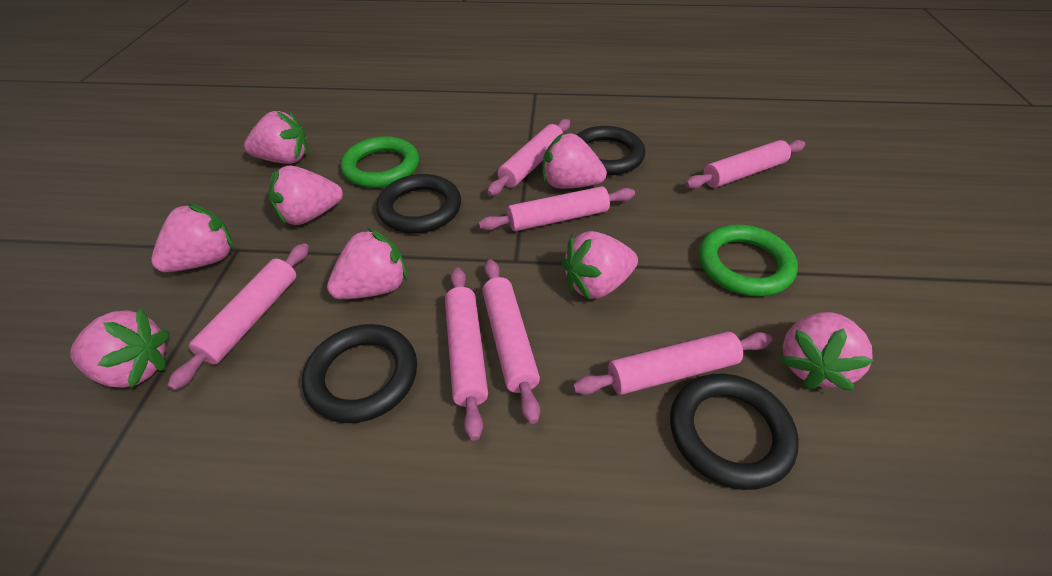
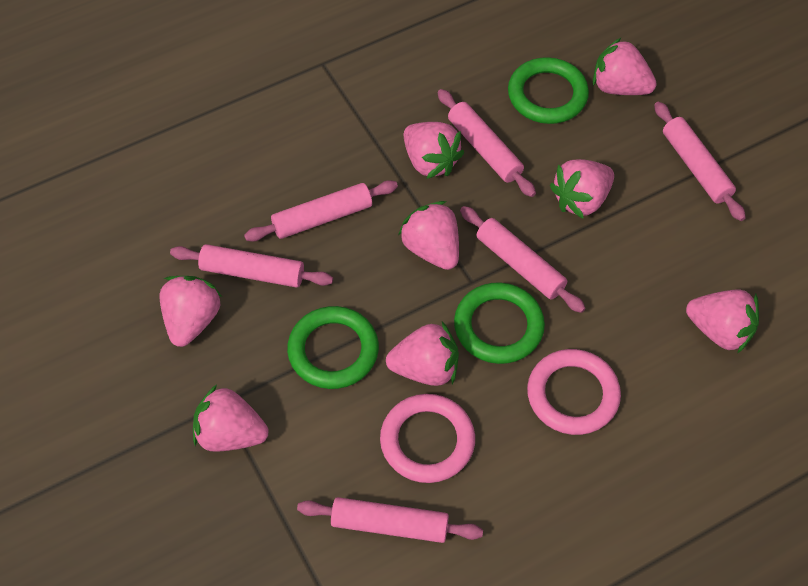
black ring: 4 -> 0
green ring: 2 -> 3
pink ring: 0 -> 2
pink rolling pin: 7 -> 6

